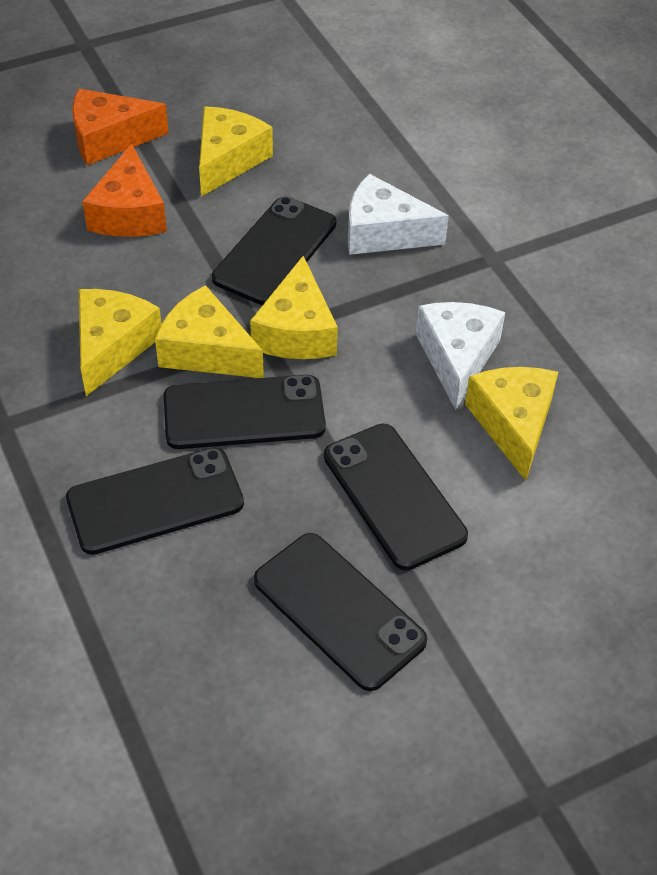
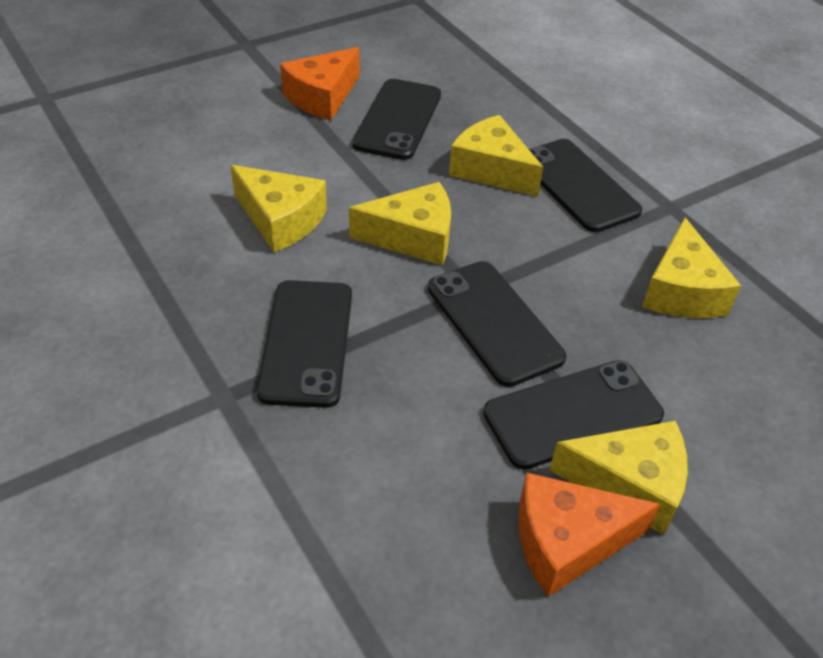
white cheese: 2 -> 0

